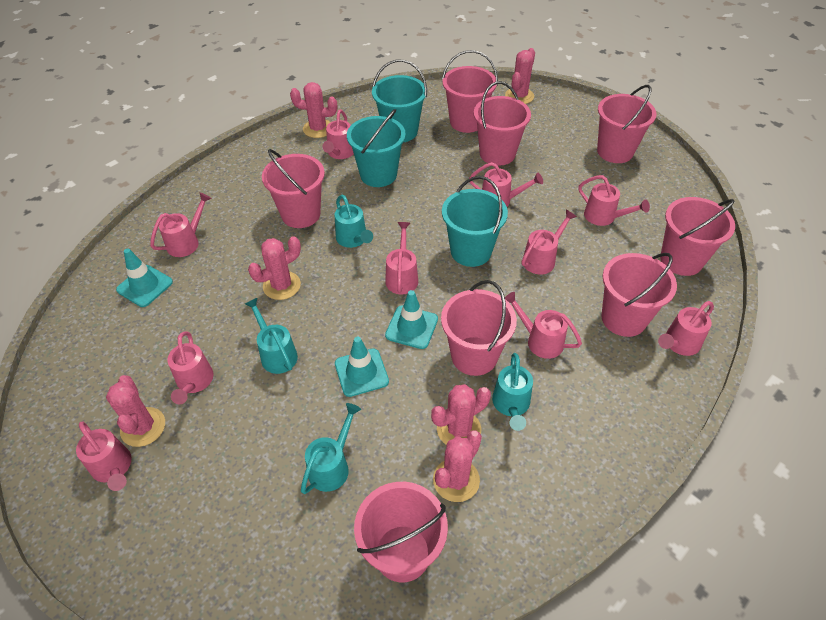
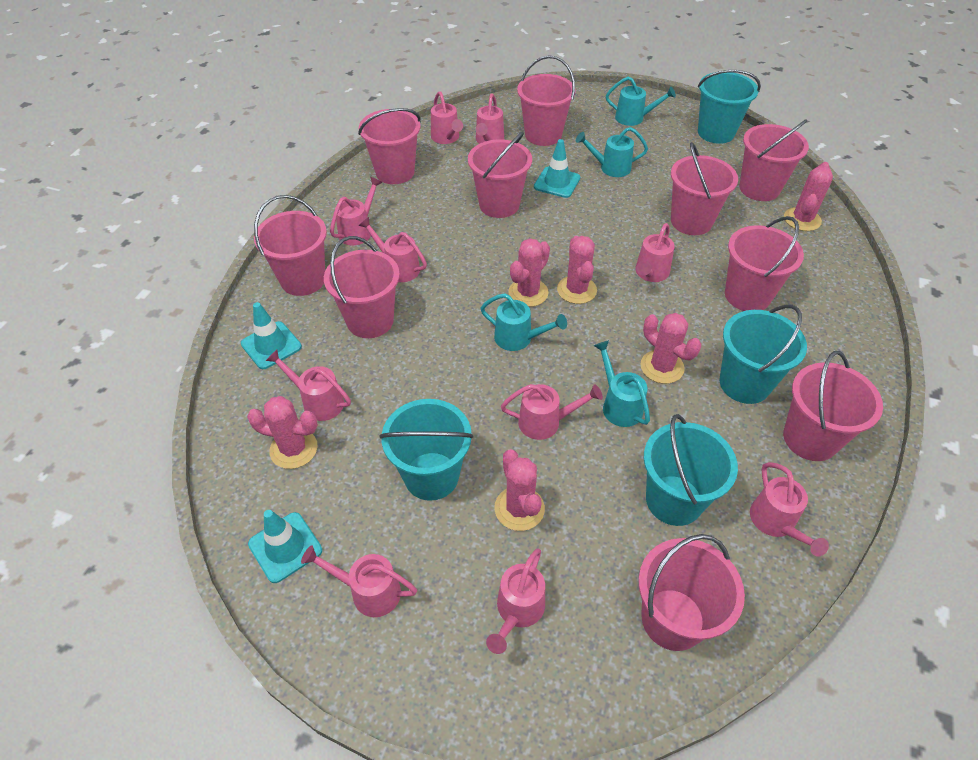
pink bucket: 8 -> 10
turquoise bucket: 3 -> 4

